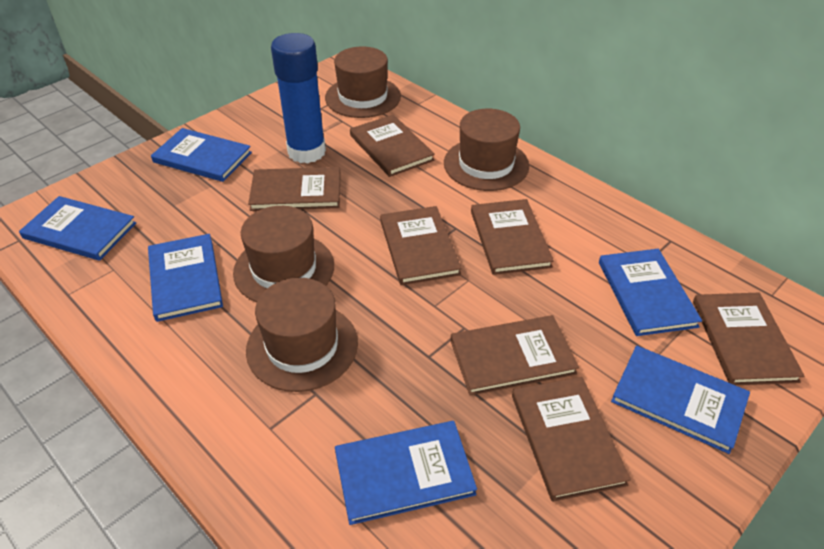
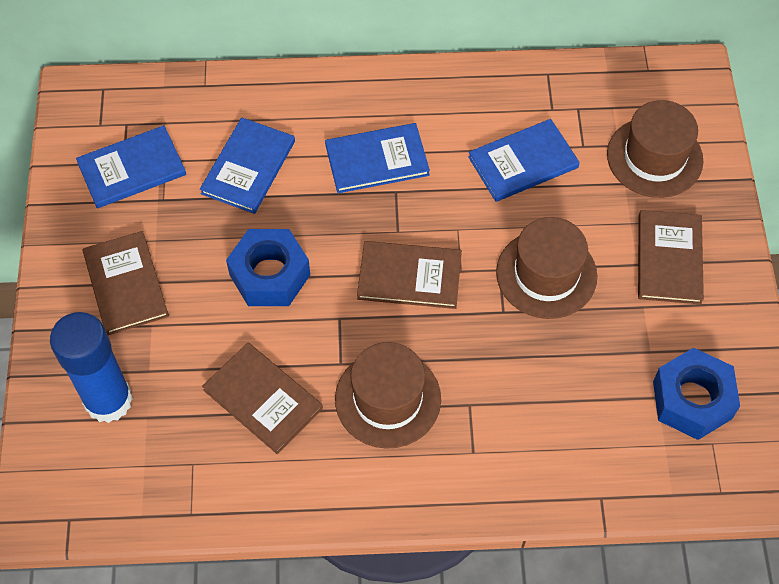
blue book: 6 -> 4
blue nut: 0 -> 2
brown book: 7 -> 4
brown hat: 4 -> 3

